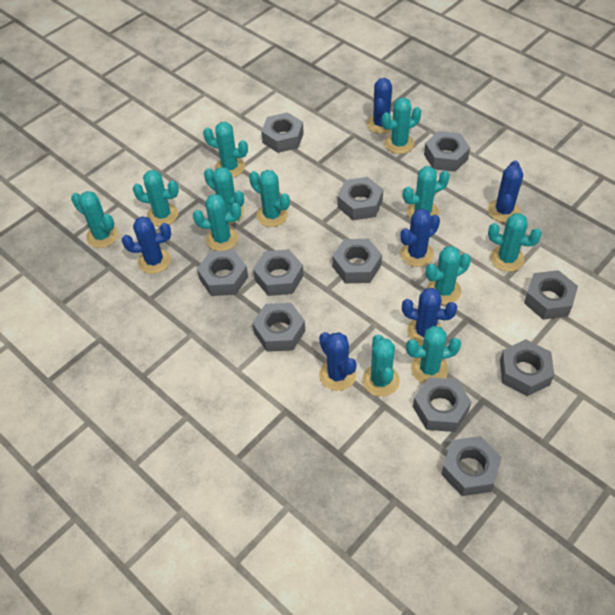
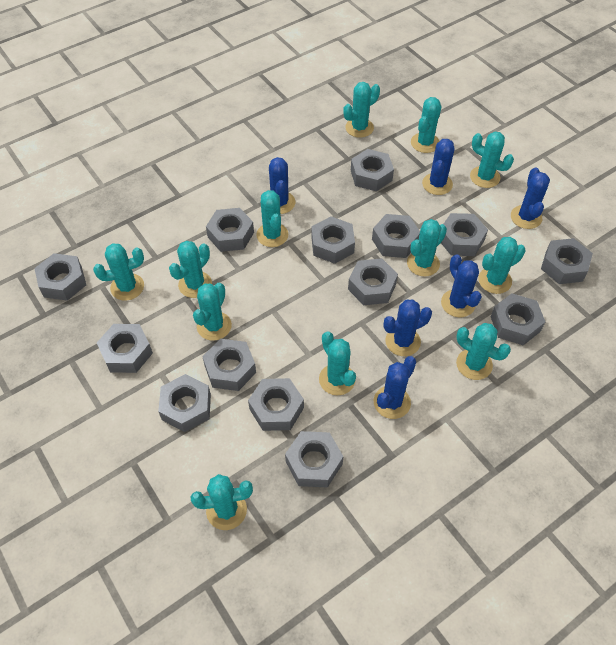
grey nut: 11 -> 14

